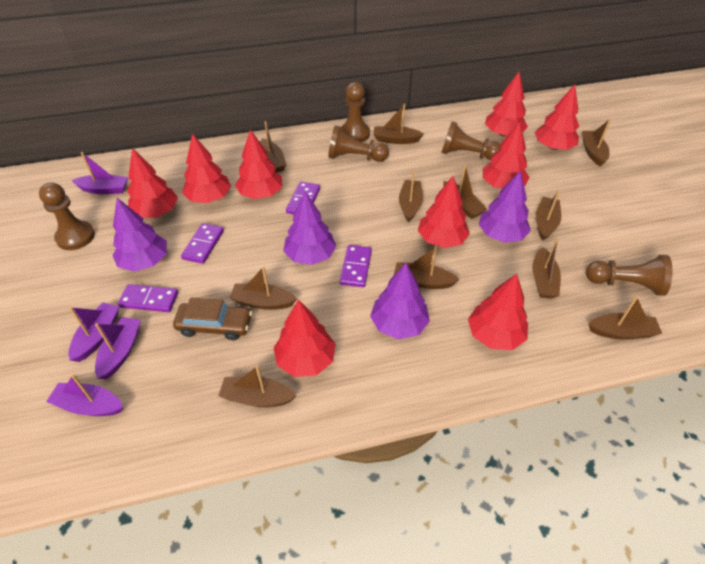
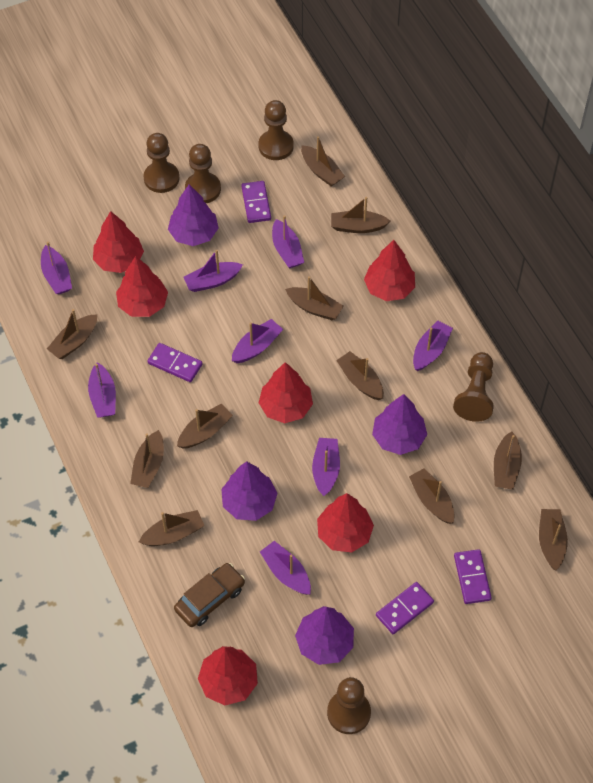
purple boat: 4 -> 8
red tree: 9 -> 6

